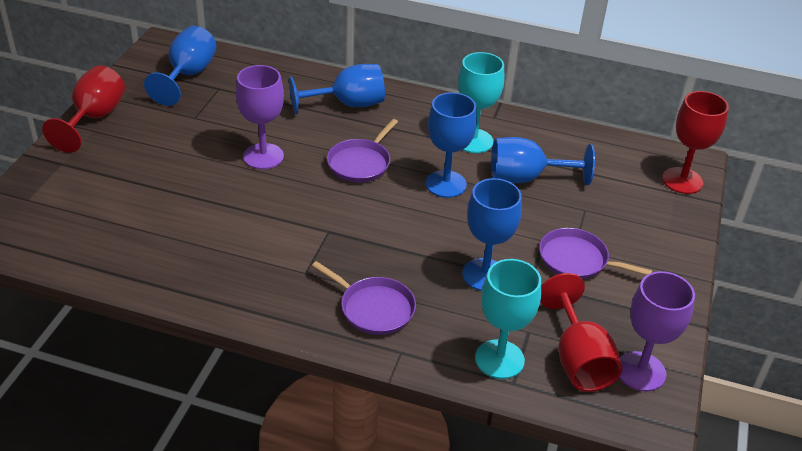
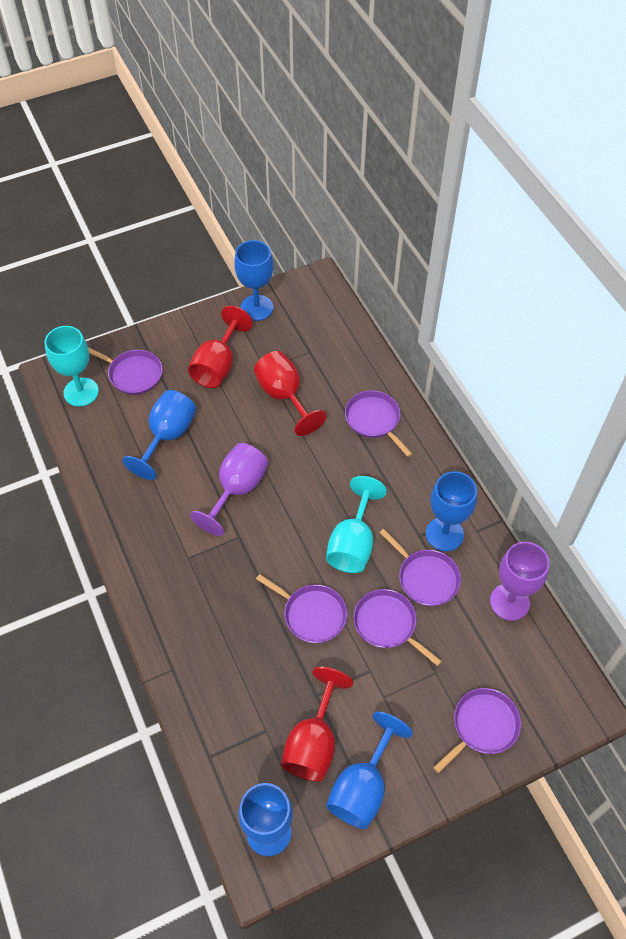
purple pan: 3 -> 6

